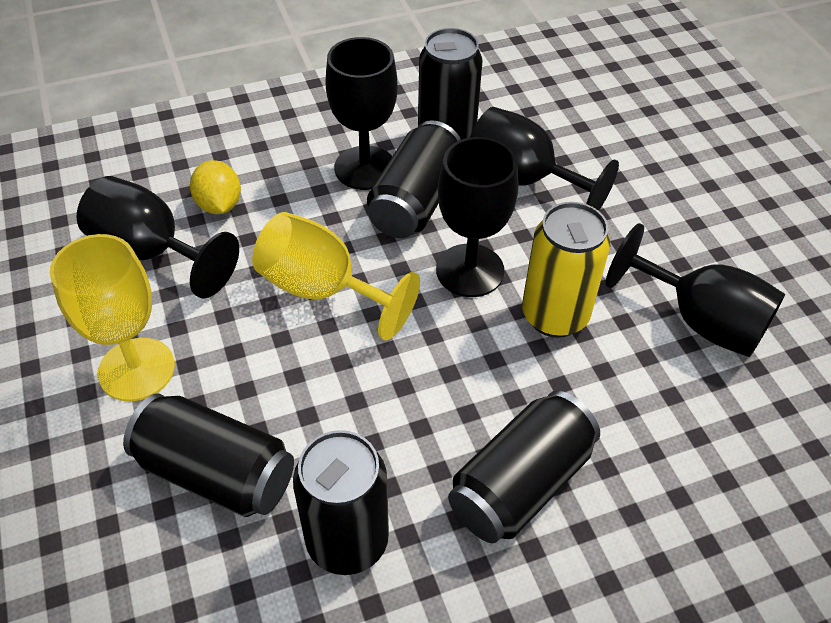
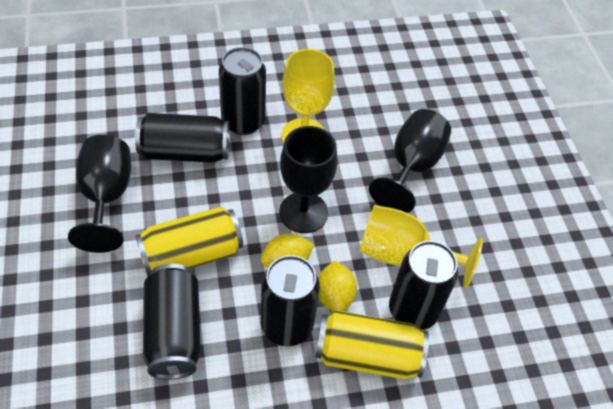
black goblet: 5 -> 3
yellow can: 1 -> 2
yellow lemon: 1 -> 2

